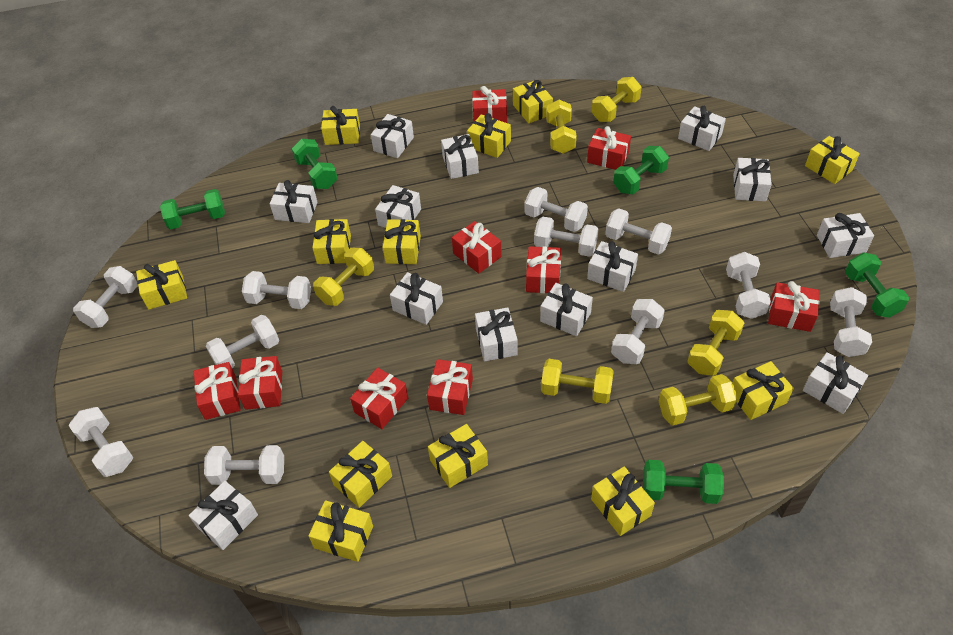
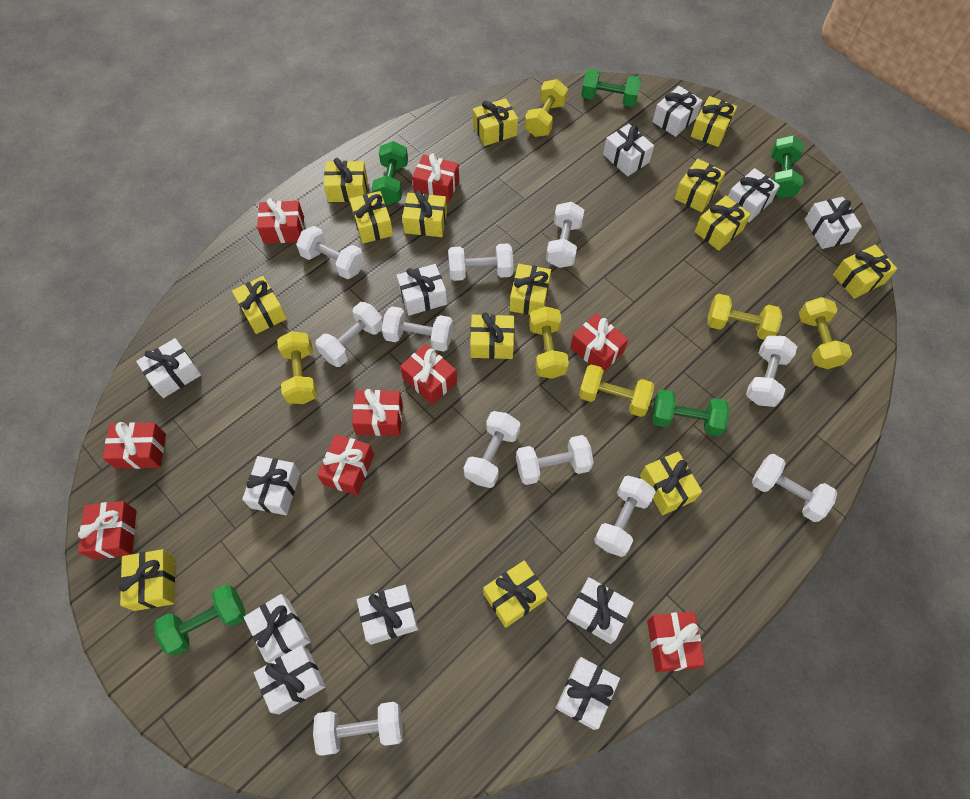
white gift: 13 -> 12
yellow gift: 12 -> 14

